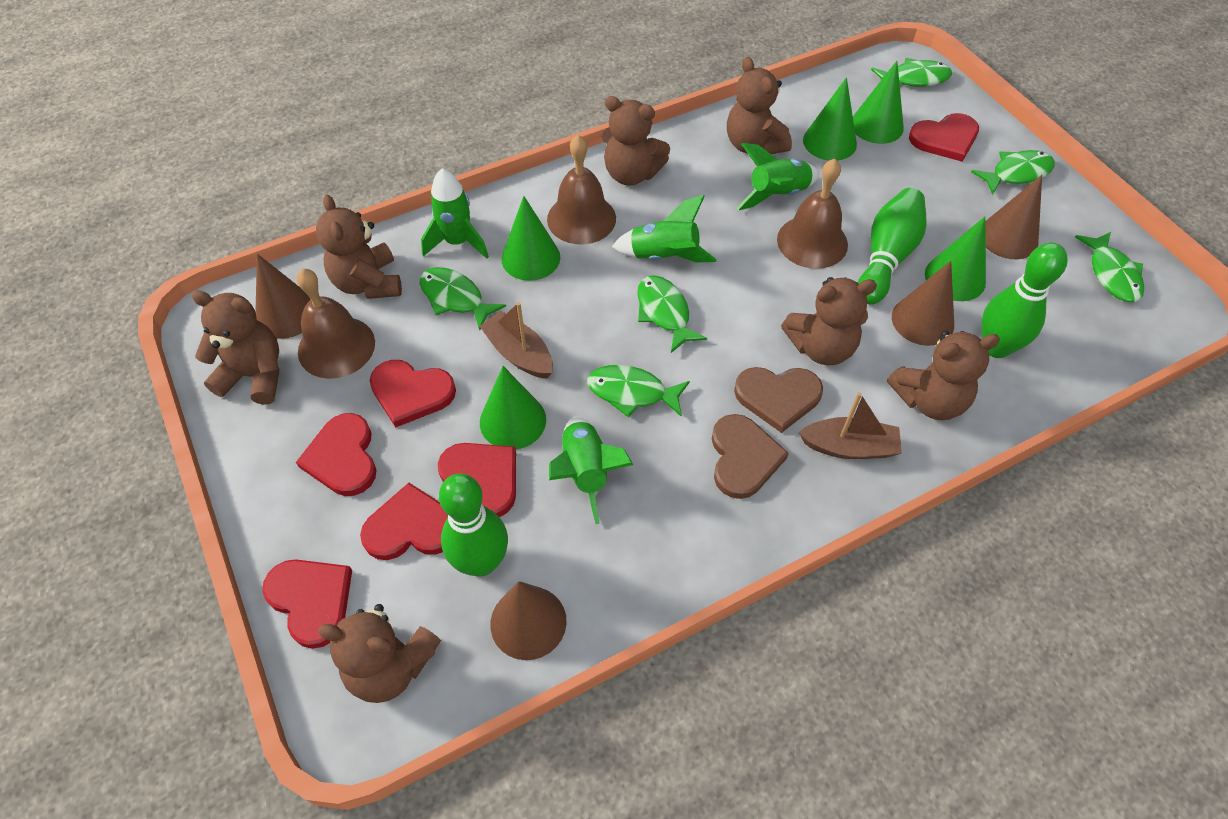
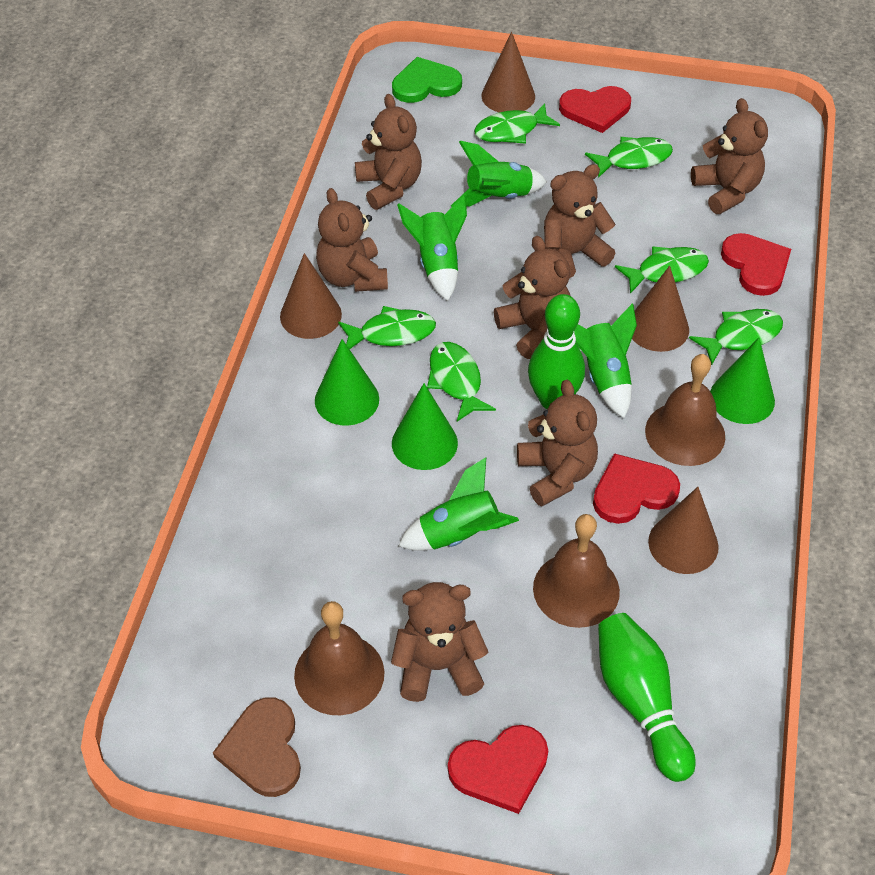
brown boat: 2 -> 0
brown heart: 2 -> 1
green bowling pin: 3 -> 2
green cone: 5 -> 3
green heart: 0 -> 1
red heart: 6 -> 4

